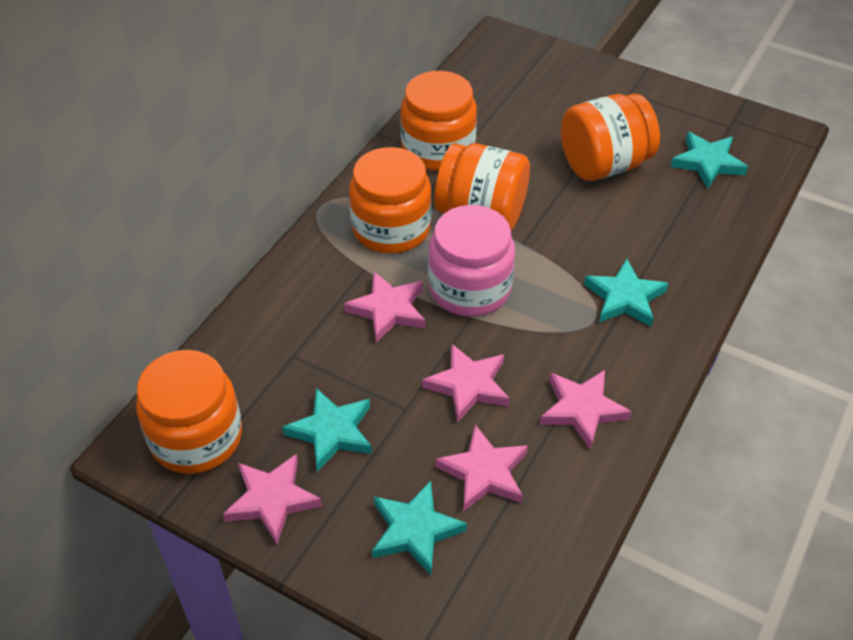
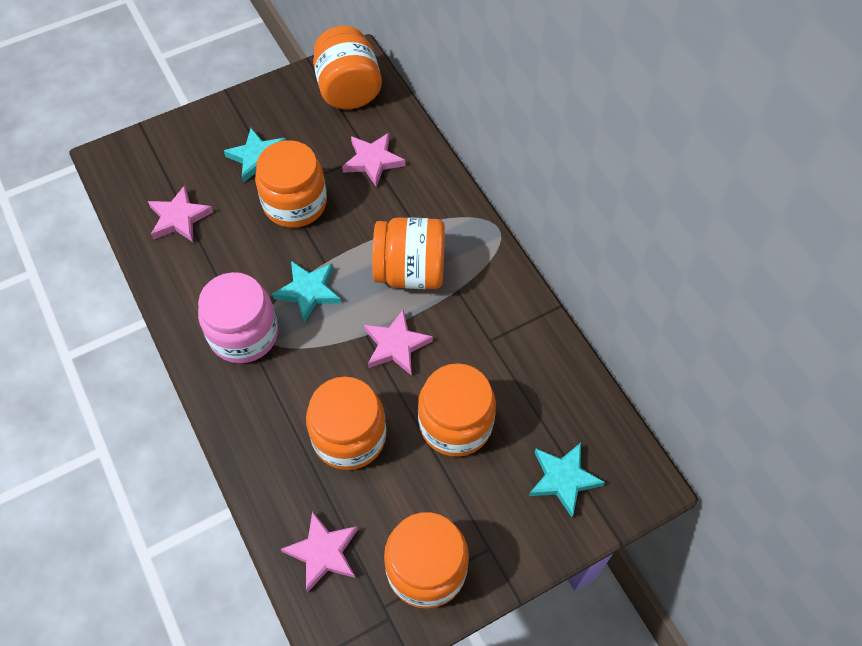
orange jar: 5 -> 6
pink star: 5 -> 4
turquoise star: 4 -> 3

